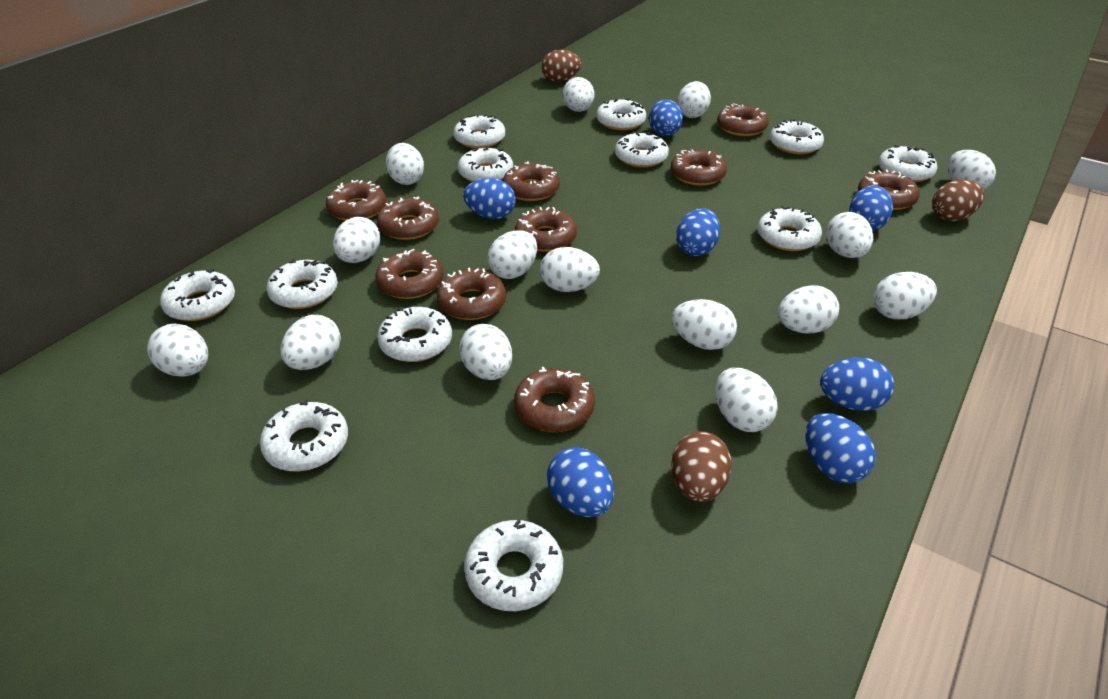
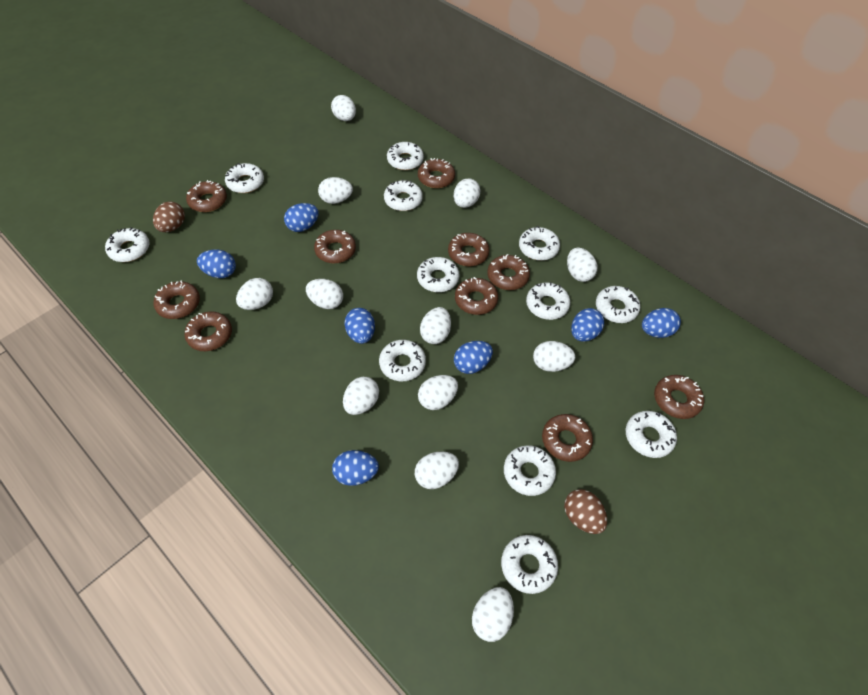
brown egg: 3 -> 2
white egg: 15 -> 12

